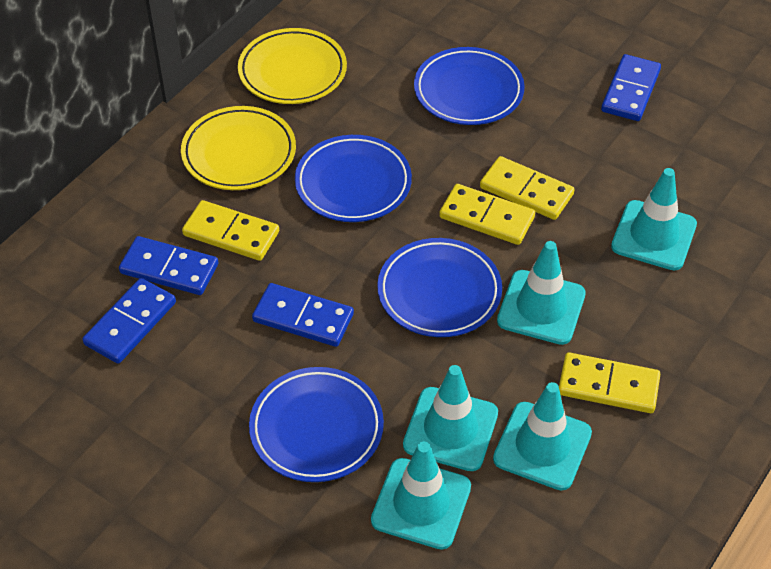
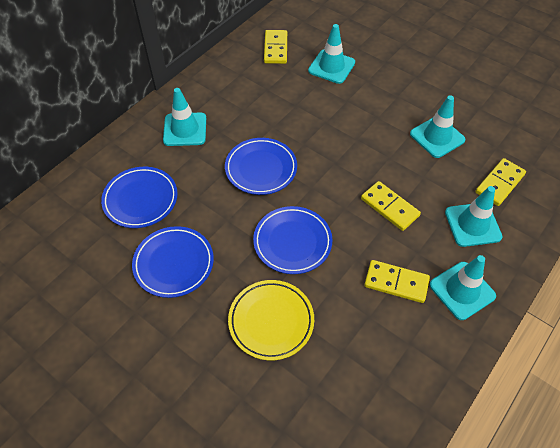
blue domino: 4 -> 0
yellow plate: 2 -> 1

